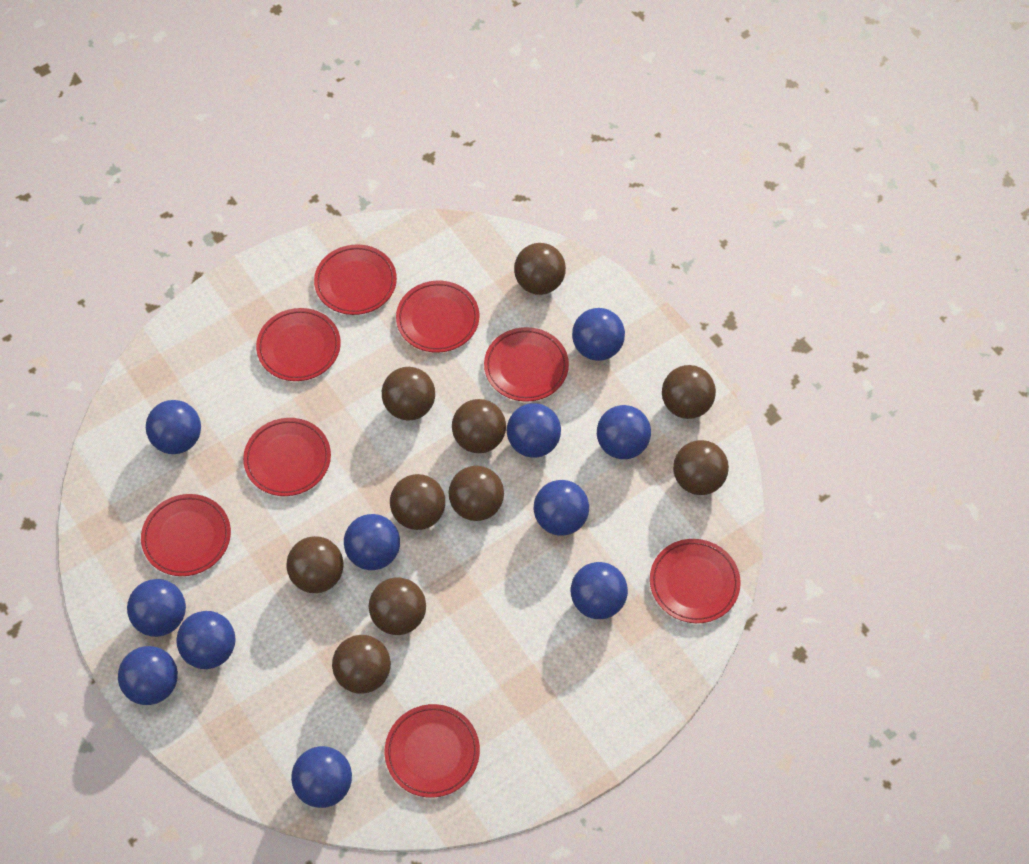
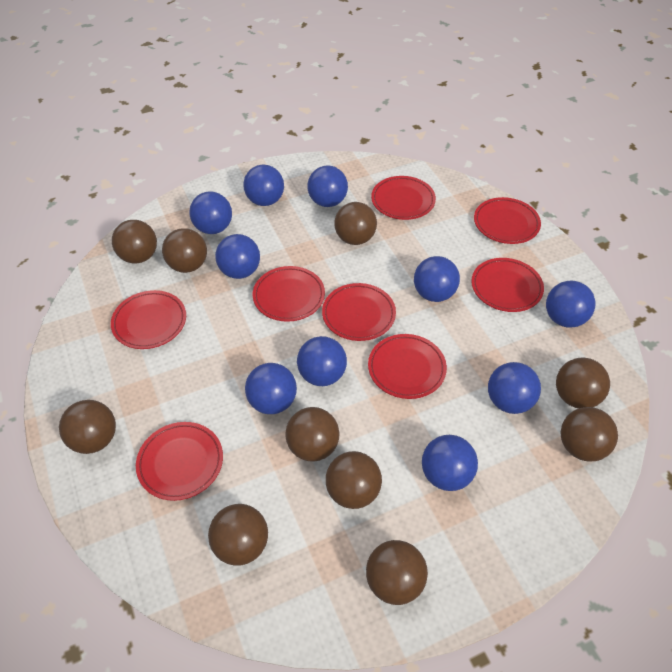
blue ball: 11 -> 10

